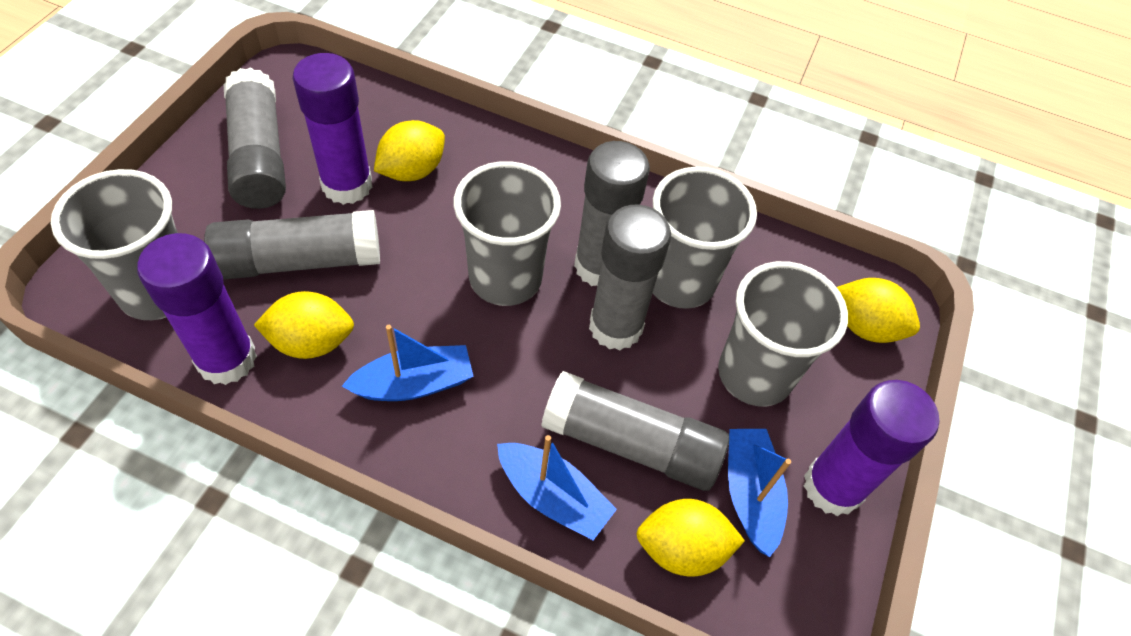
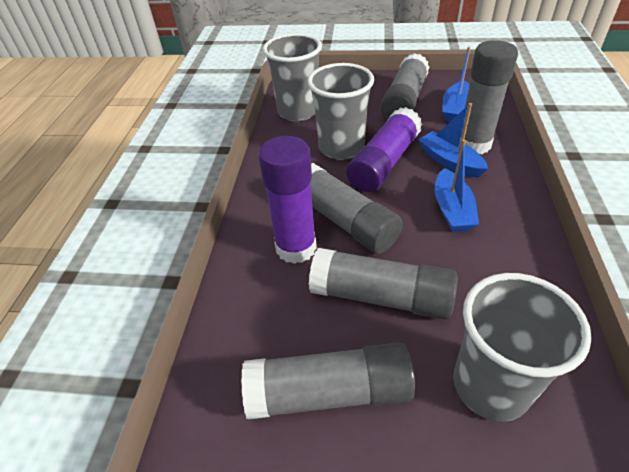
grey cup: 4 -> 3
purple glue stick: 3 -> 2
yellow lemon: 4 -> 0

